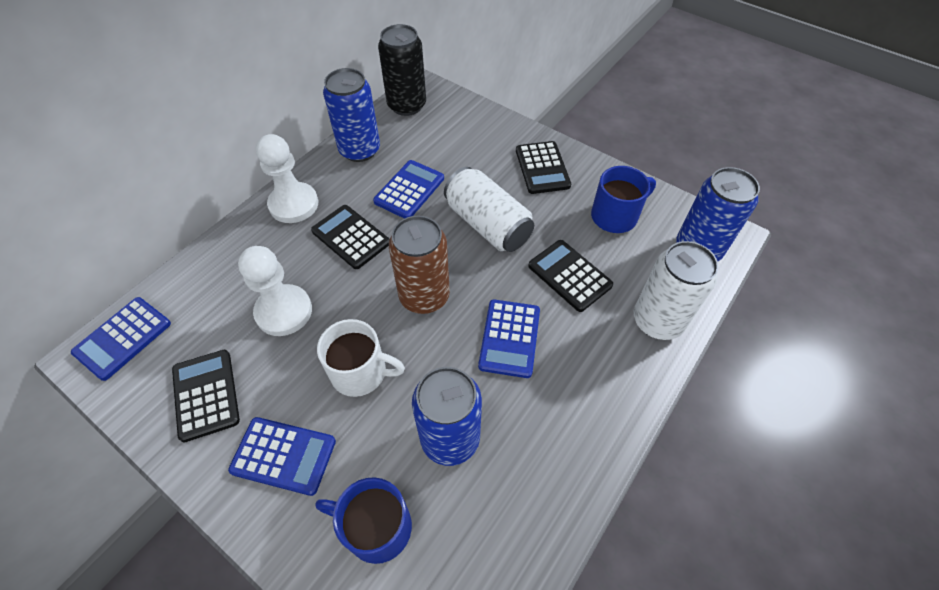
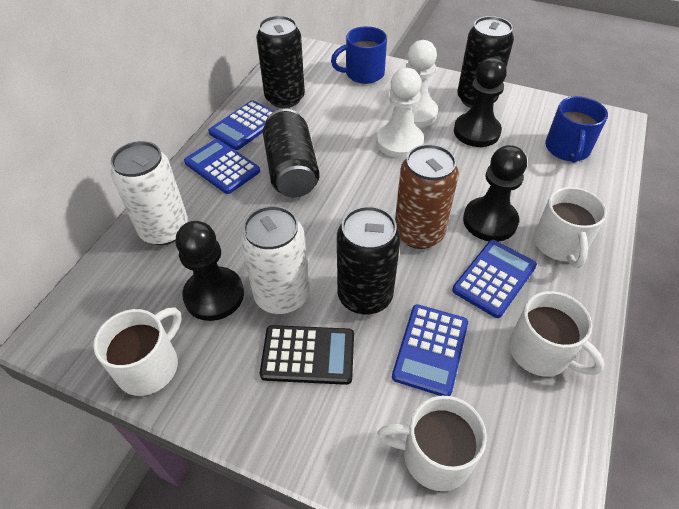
black calculator: 4 -> 1
black can: 1 -> 4
black pawn: 0 -> 3
blue can: 3 -> 0
white mug: 1 -> 4

